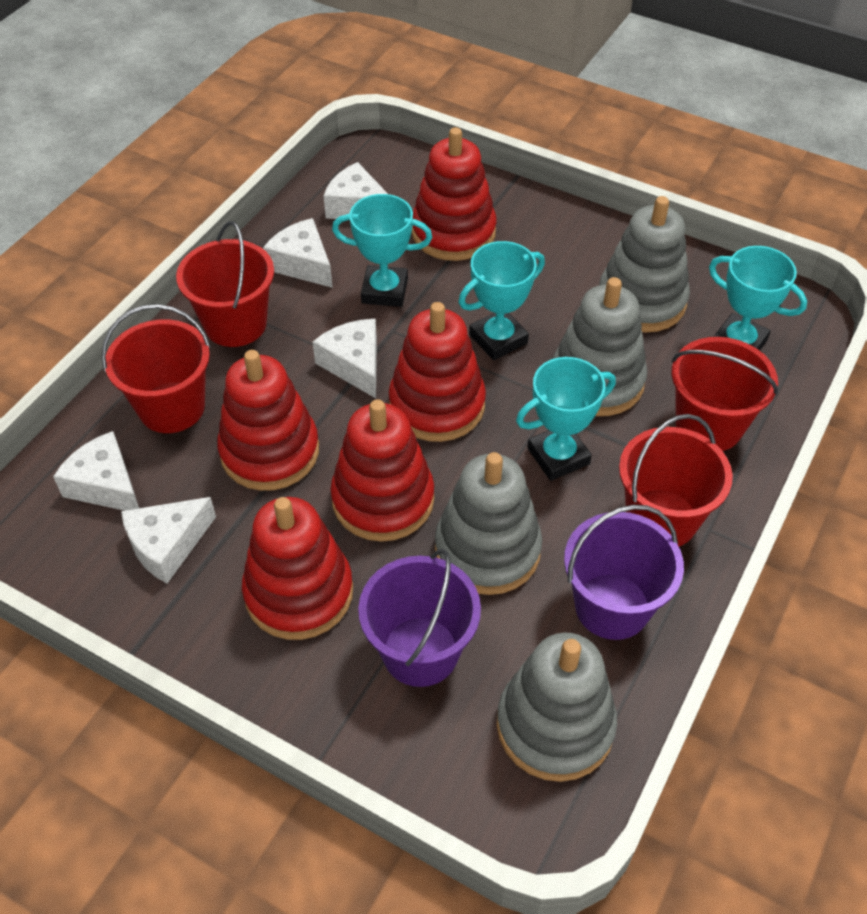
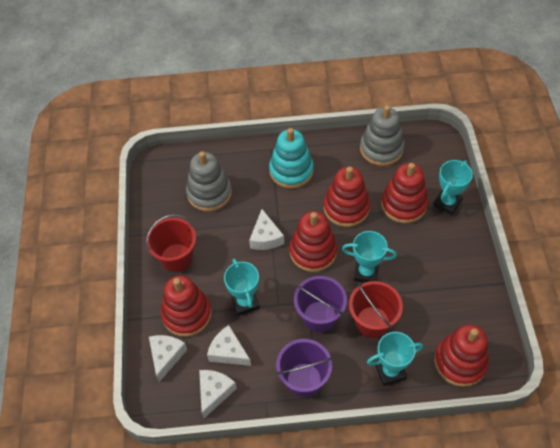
grey stacking toy: 4 -> 2
red bucket: 4 -> 2
turquoise stacking toy: 0 -> 1
white cheese: 5 -> 4

